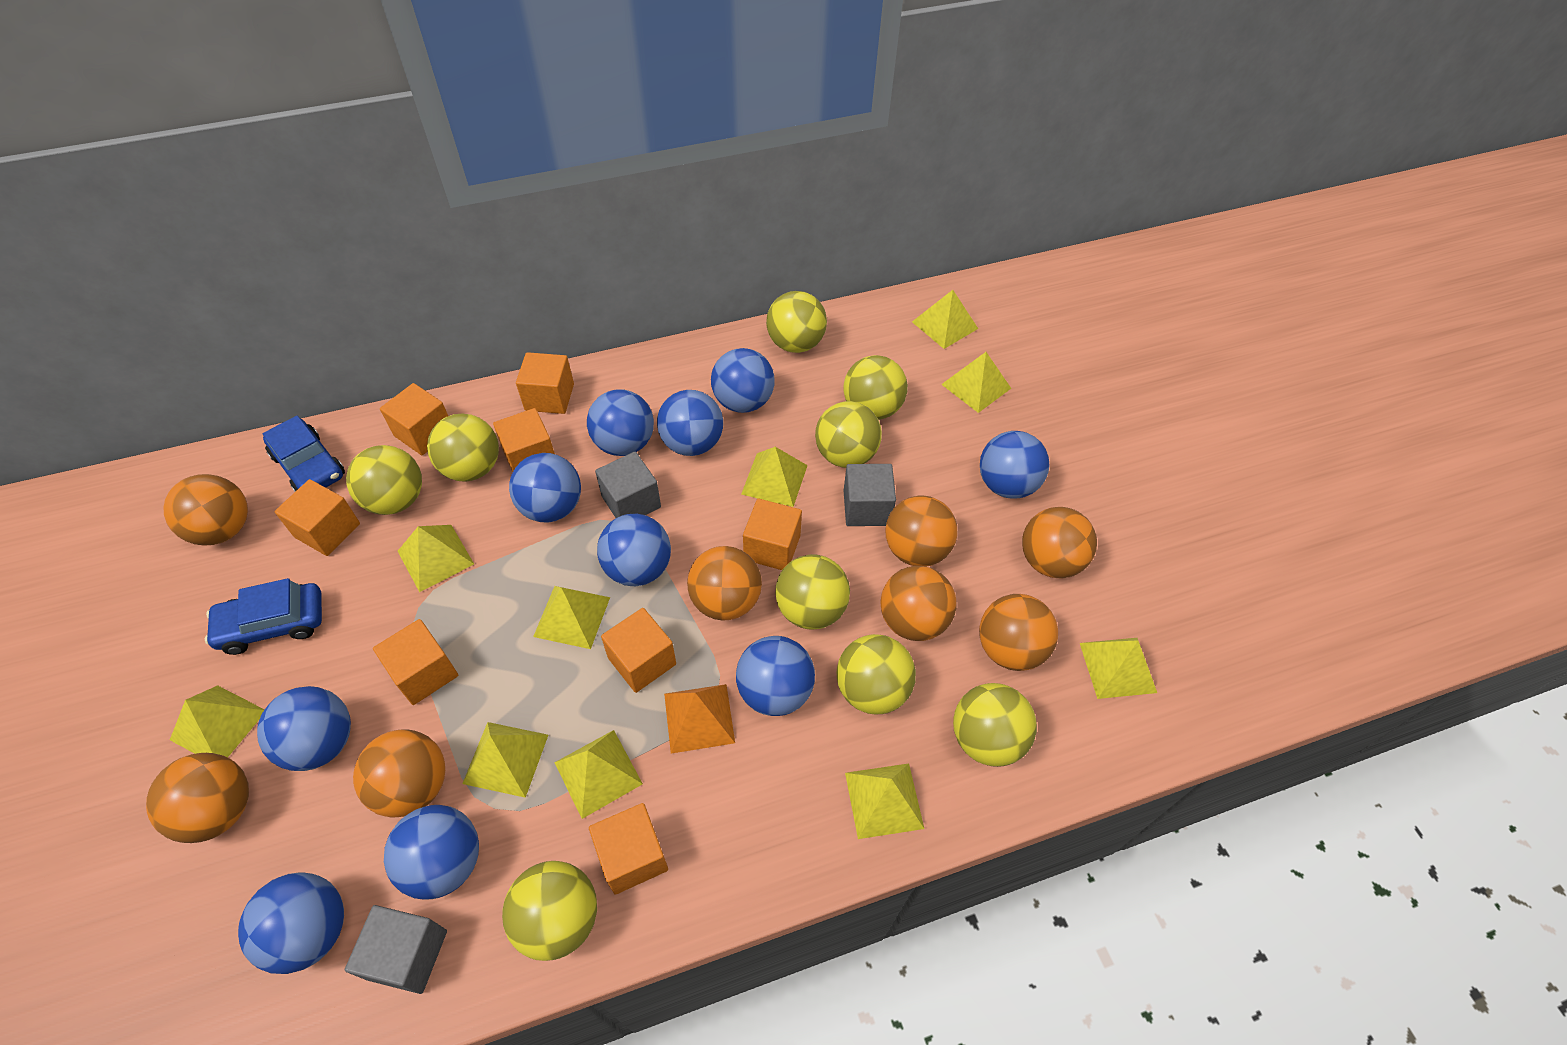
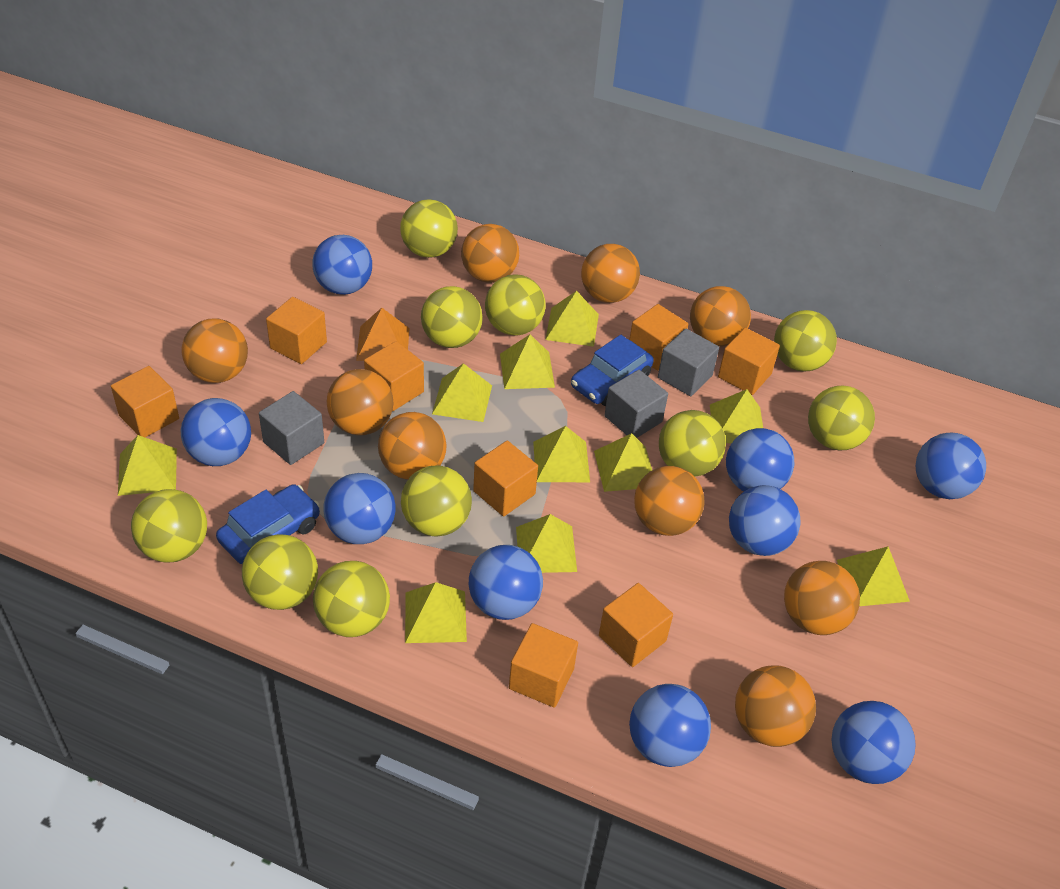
blue ball: 10 -> 9
orange ball: 8 -> 9
yellow ball: 9 -> 10

